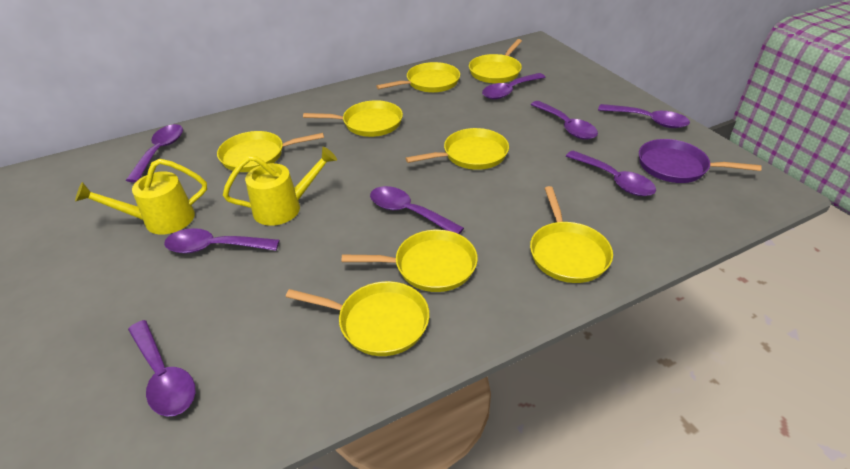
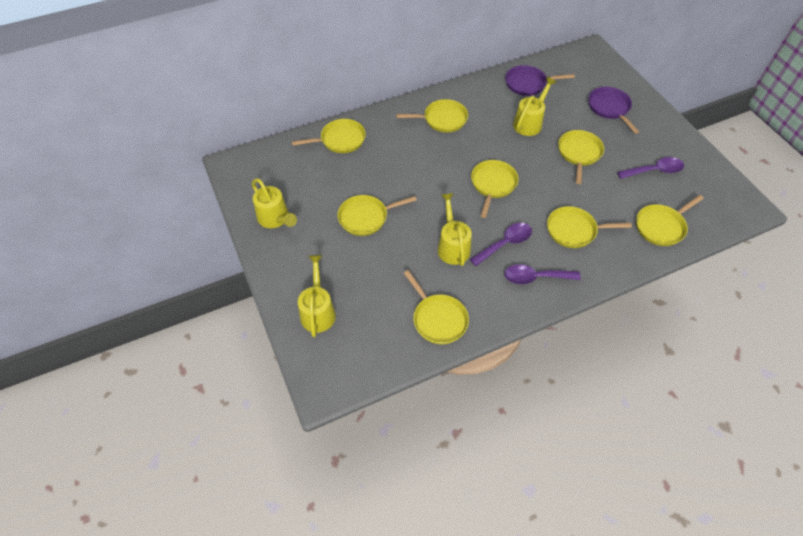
purple pan: 1 -> 2
purple spoon: 8 -> 3
yellow watering can: 2 -> 4

